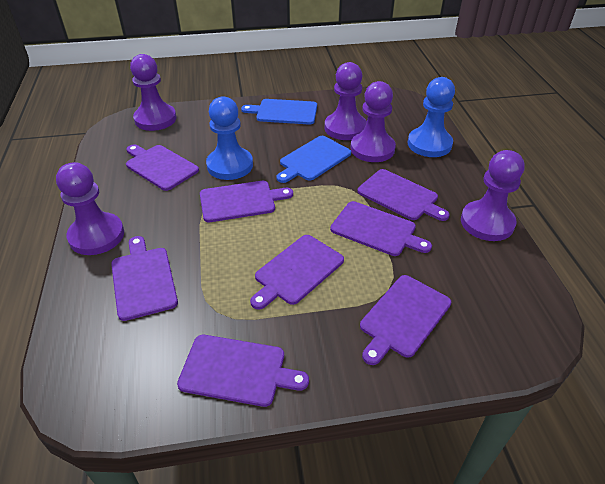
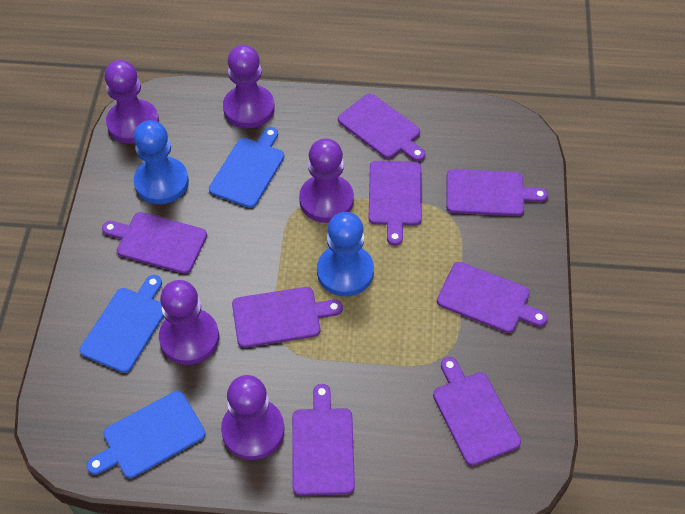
blue cutting board: 2 -> 3

